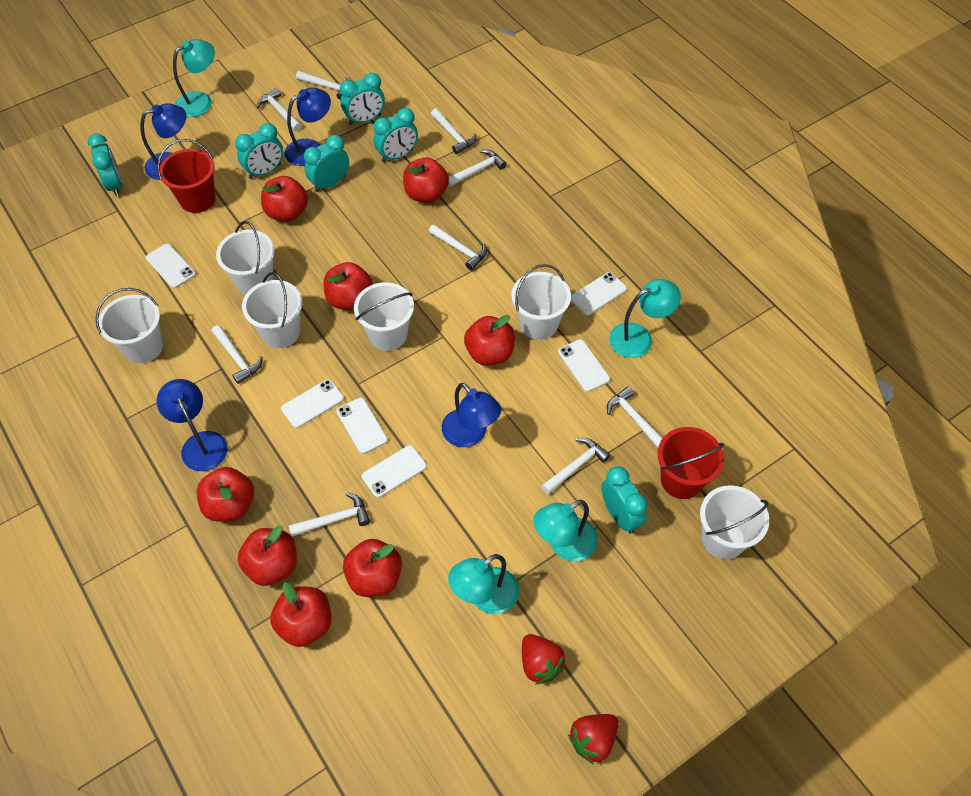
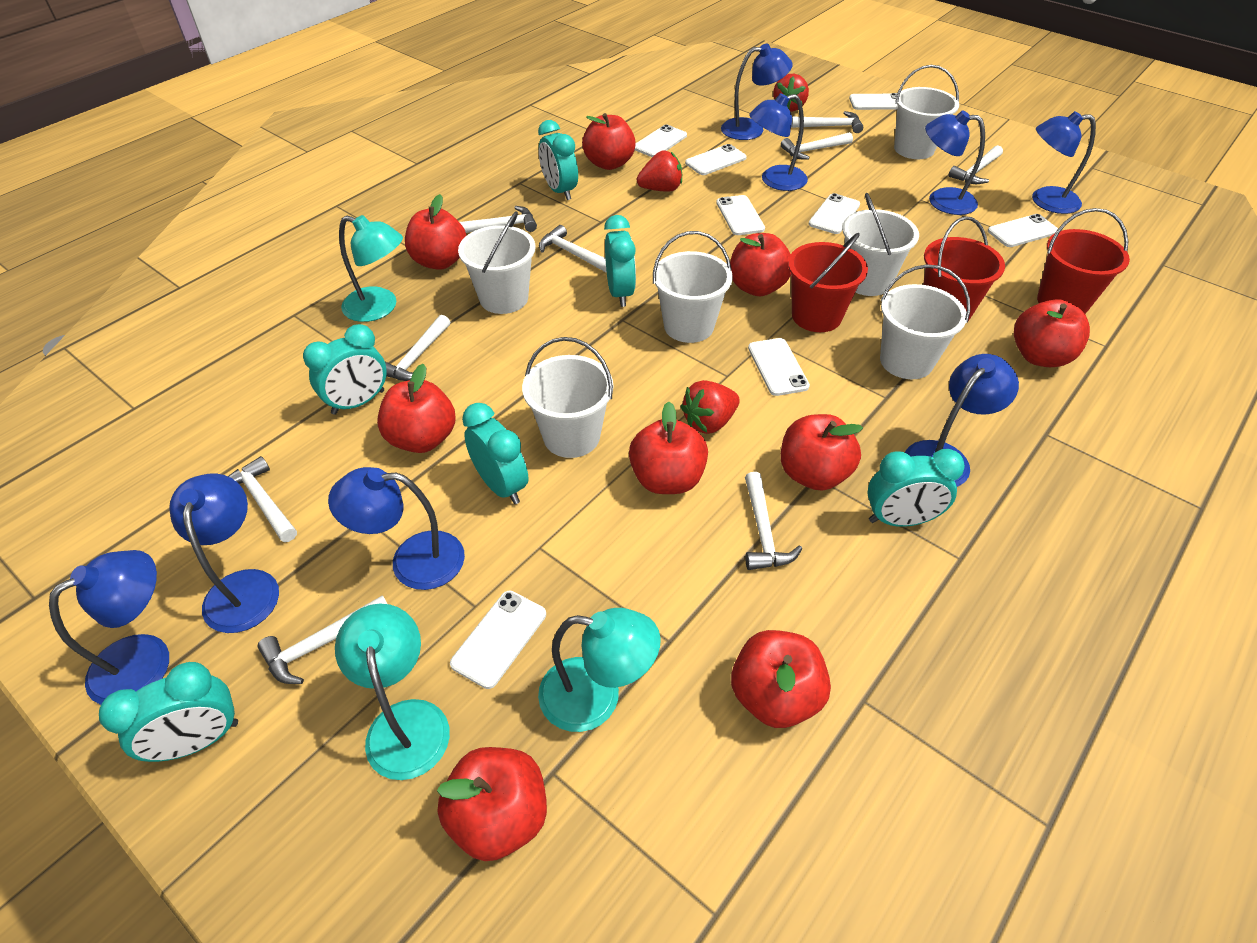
blue lamp: 4 -> 8
red apple: 8 -> 9
red bucket: 2 -> 3
red strawberry: 2 -> 3
turquoise lamp: 4 -> 3
white phone: 6 -> 8

